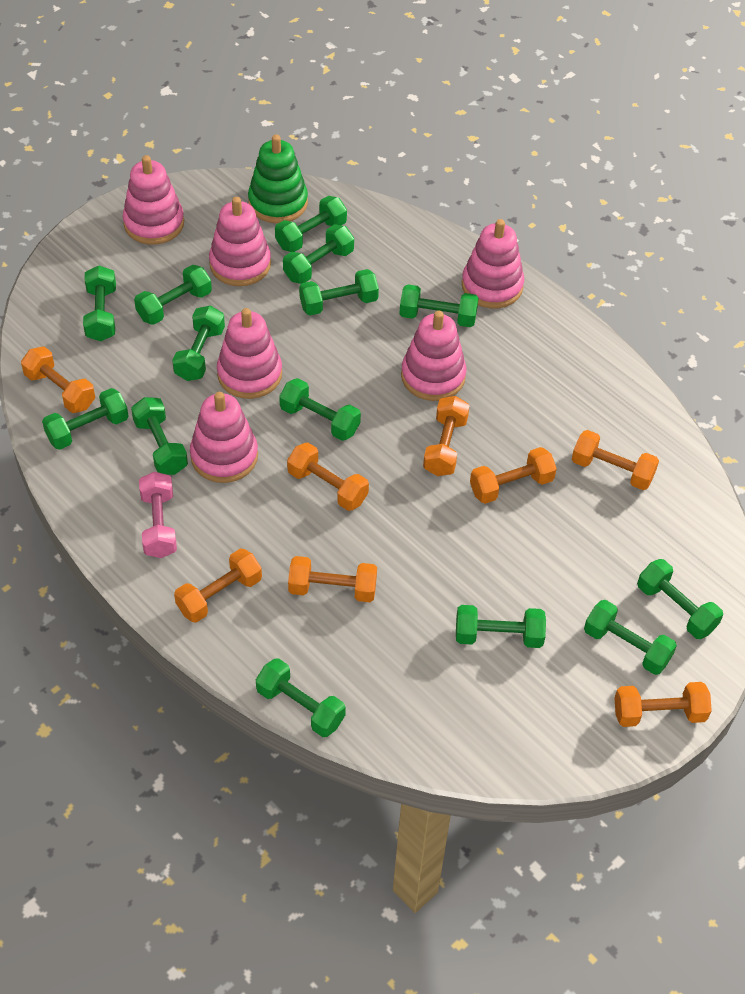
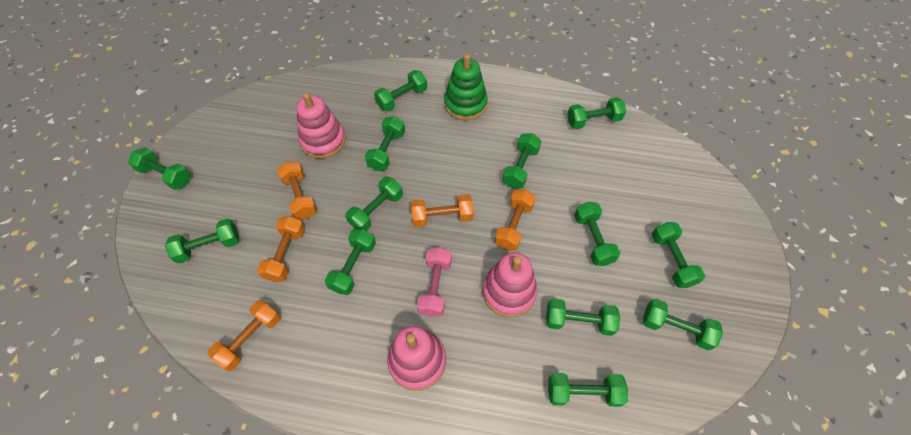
green dumbbell: 14 -> 13
orange dumbbell: 8 -> 5
pink stacking toy: 6 -> 3

